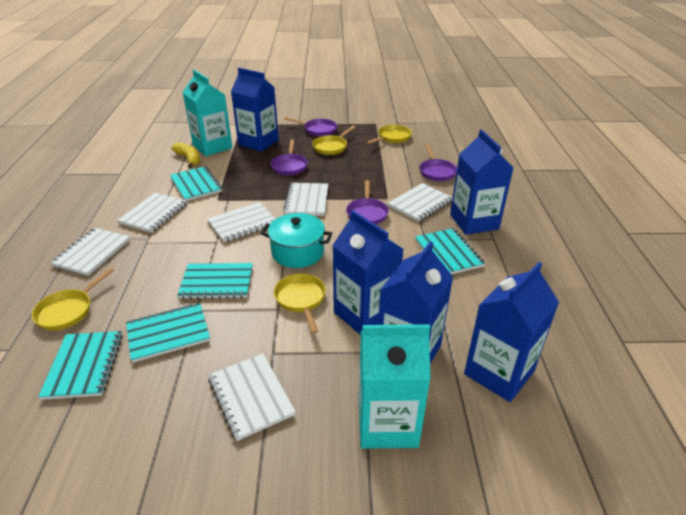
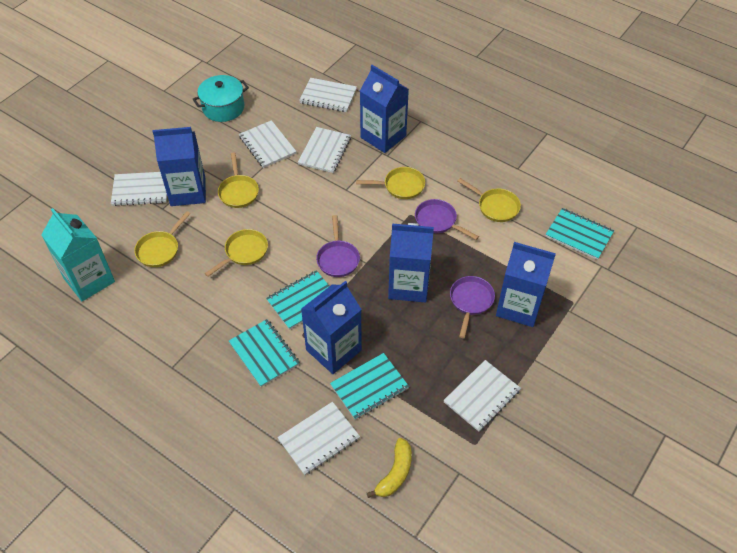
purple pan: 4 -> 3
turquoise carton: 2 -> 1
turquoise notebook: 5 -> 4
yellow pan: 4 -> 5

